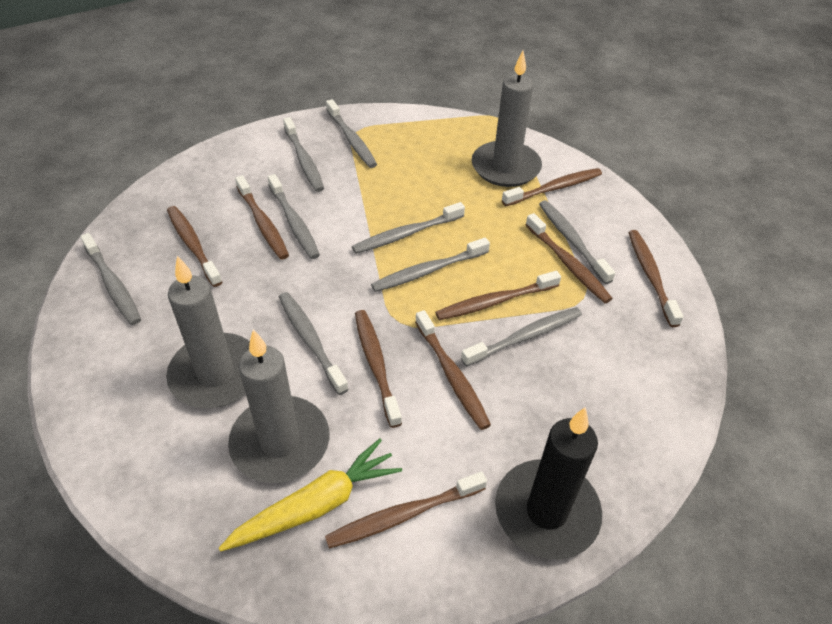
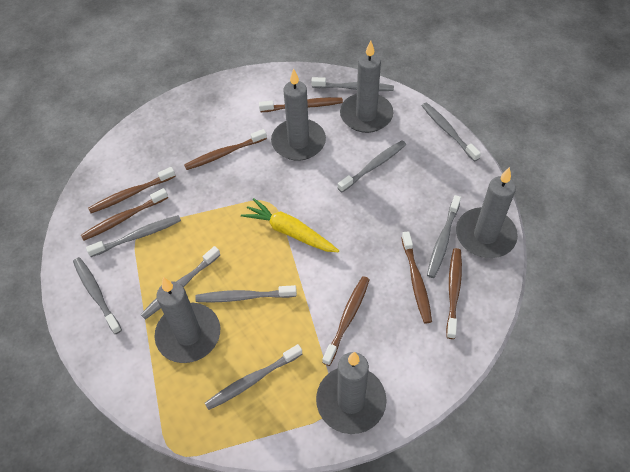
black candle: 1 -> 0
brown toothbrush: 9 -> 7
grey candle: 3 -> 5

